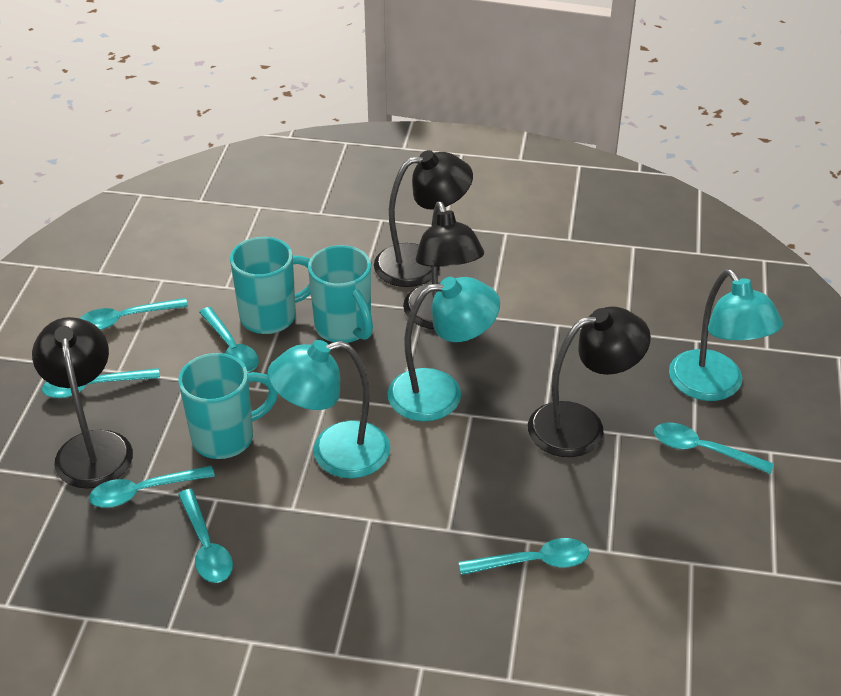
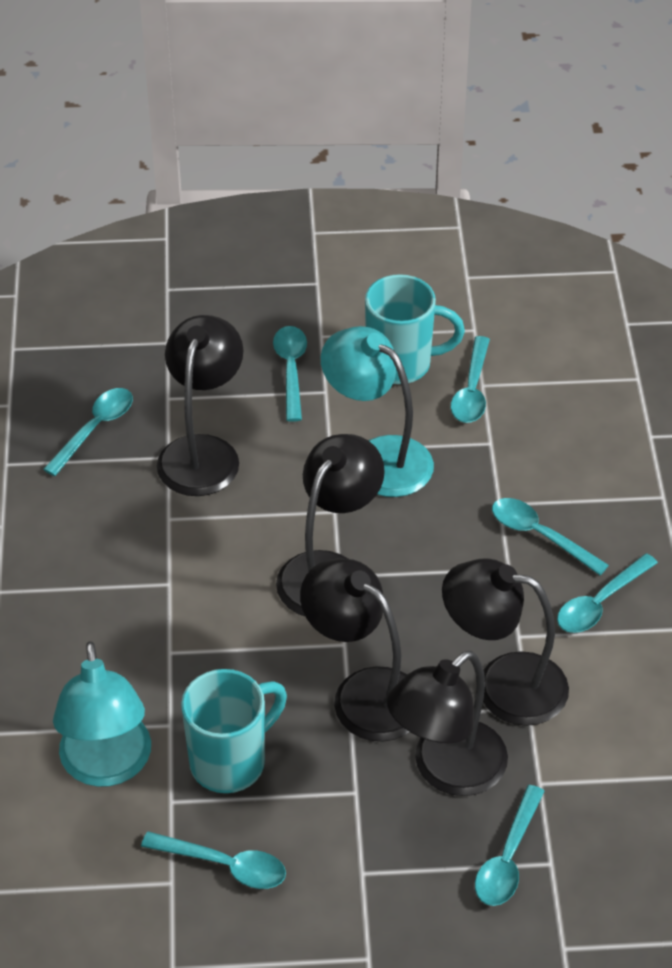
black lamp: 4 -> 5
turquoise lamp: 3 -> 2
turquoise mug: 3 -> 2

